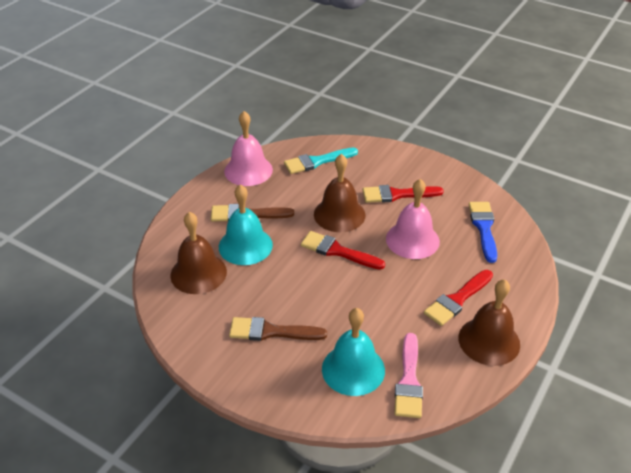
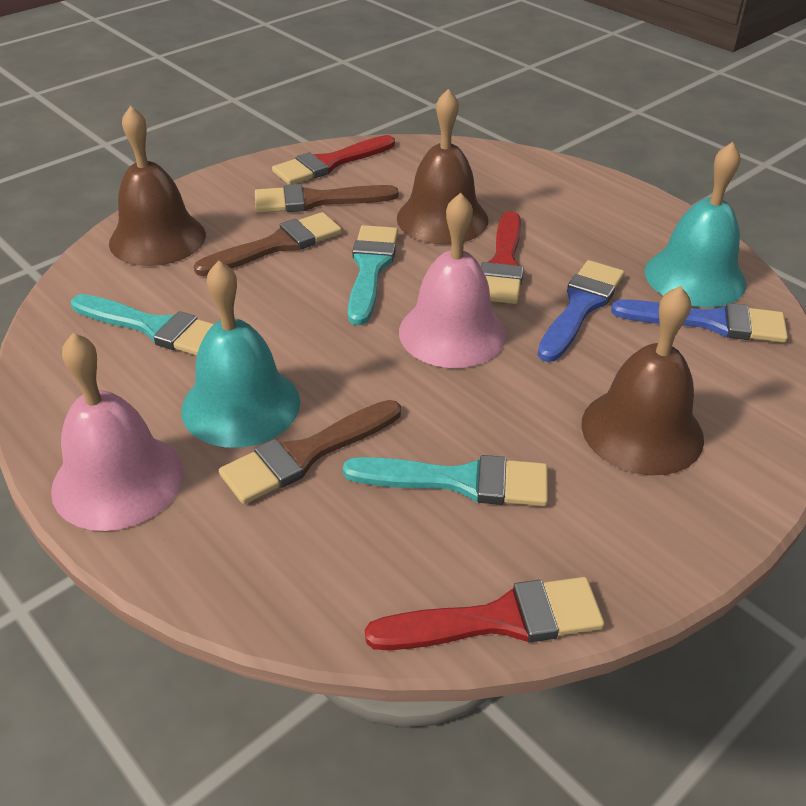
blue brush: 1 -> 2
brown brush: 2 -> 3
pink brush: 1 -> 0
turquoise brush: 1 -> 3

